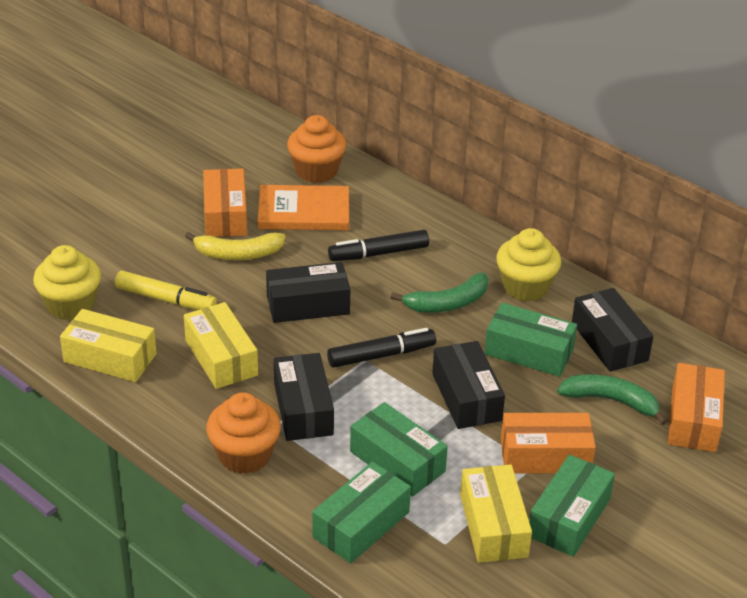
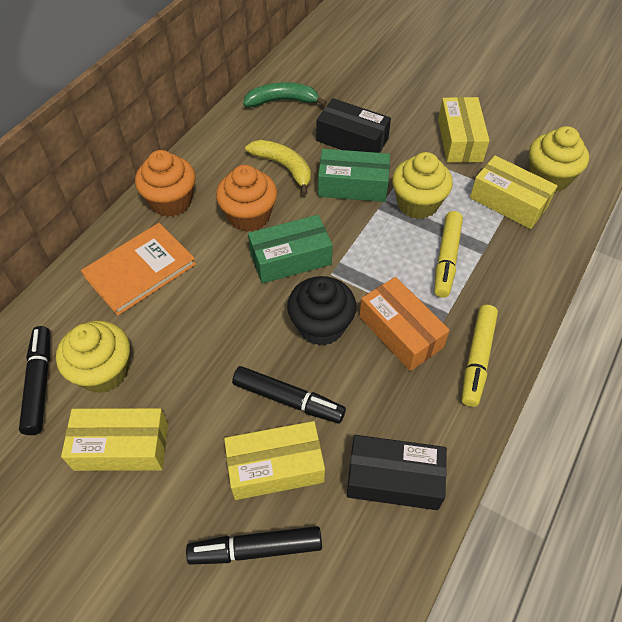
black box: 4 -> 2
black cupcake: 0 -> 1
black marker: 2 -> 3
green banana: 2 -> 1
green box: 4 -> 2
orange box: 3 -> 1
yellow box: 3 -> 4
yellow cupcake: 2 -> 3
yellow marker: 1 -> 2

